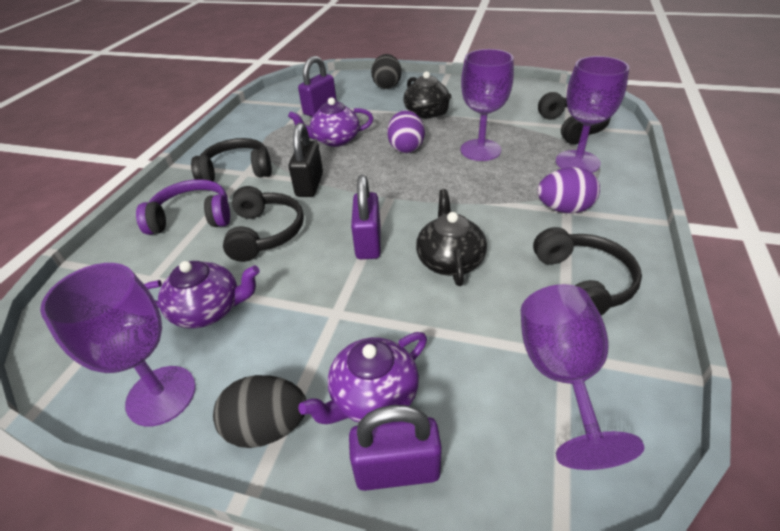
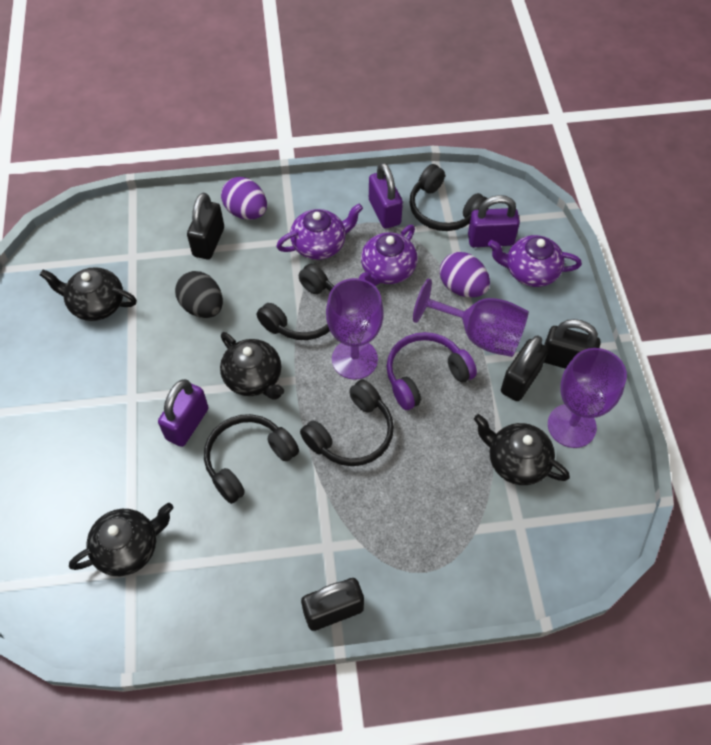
black egg: 2 -> 1
black padlock: 1 -> 4
black teapot: 2 -> 4
purple goblet: 4 -> 3

